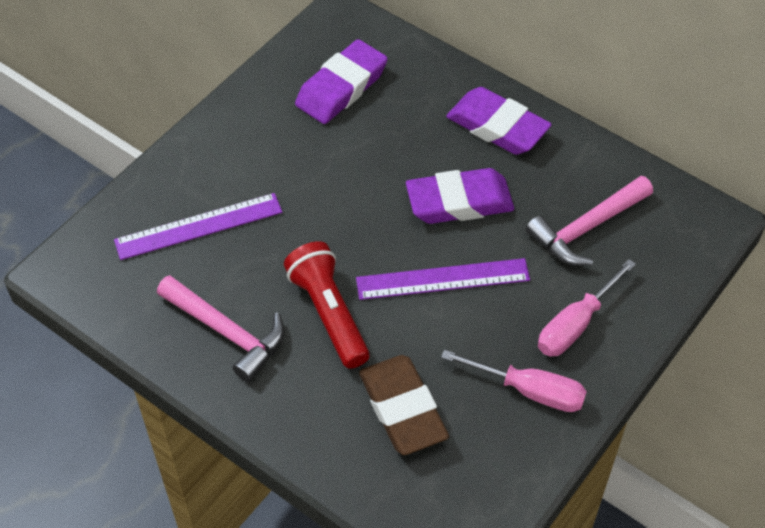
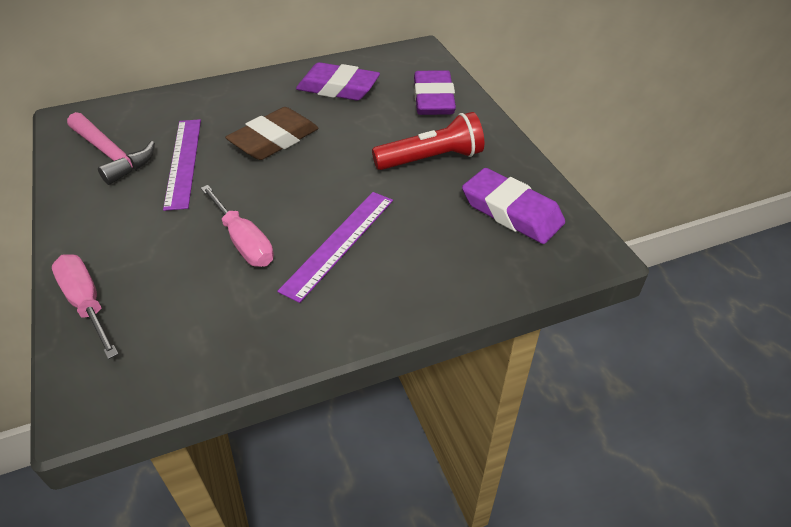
pink hammer: 2 -> 1

